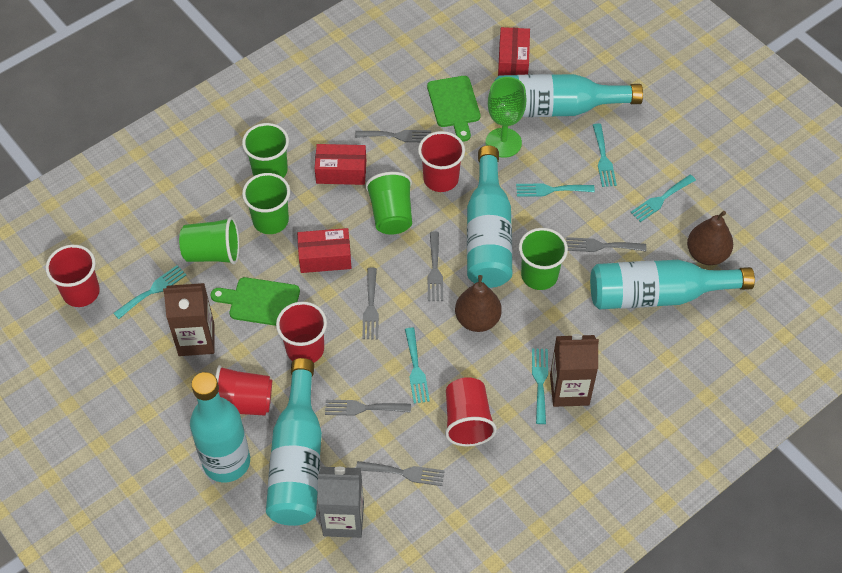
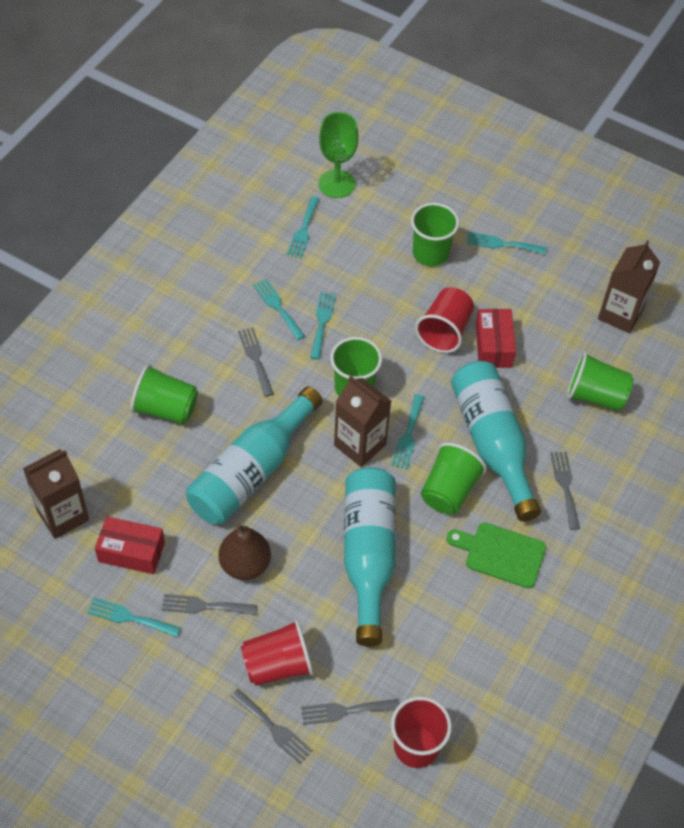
brown carton: 2 -> 3
brown pear: 2 -> 1
green cutting board: 2 -> 1
grey carton: 1 -> 0
grey fork: 6 -> 5
red box: 3 -> 2
red cup: 5 -> 3
turquoise bottle: 5 -> 3

